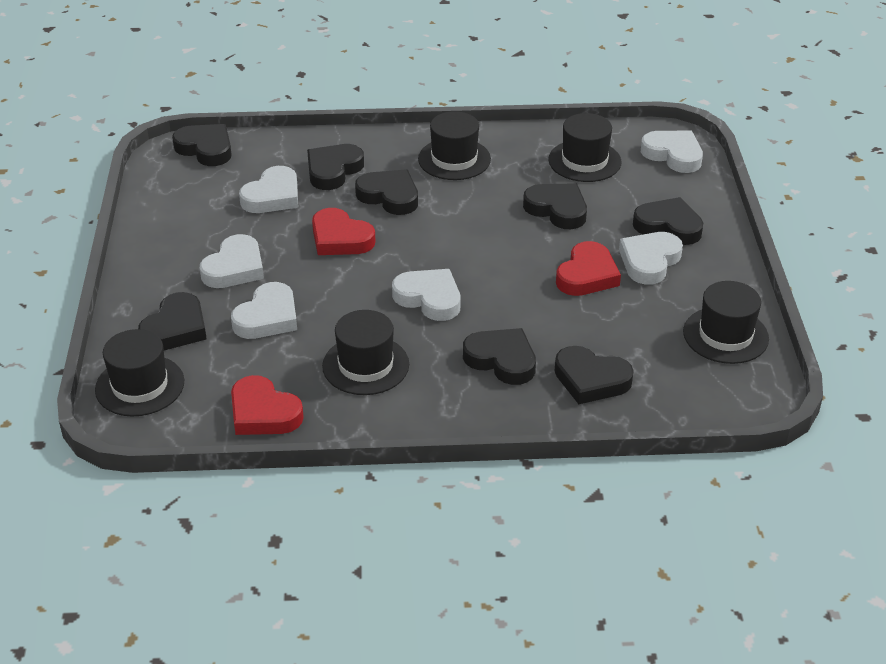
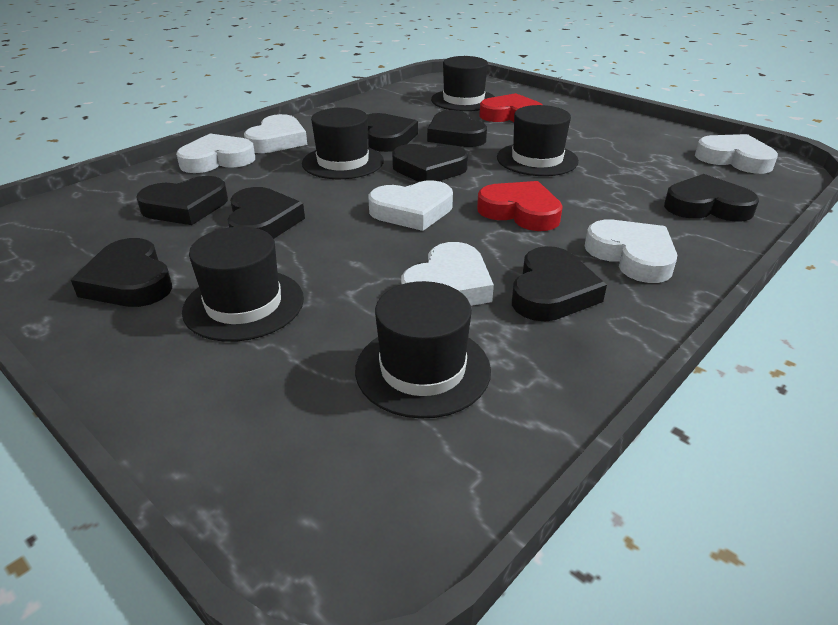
red heart: 3 -> 2

